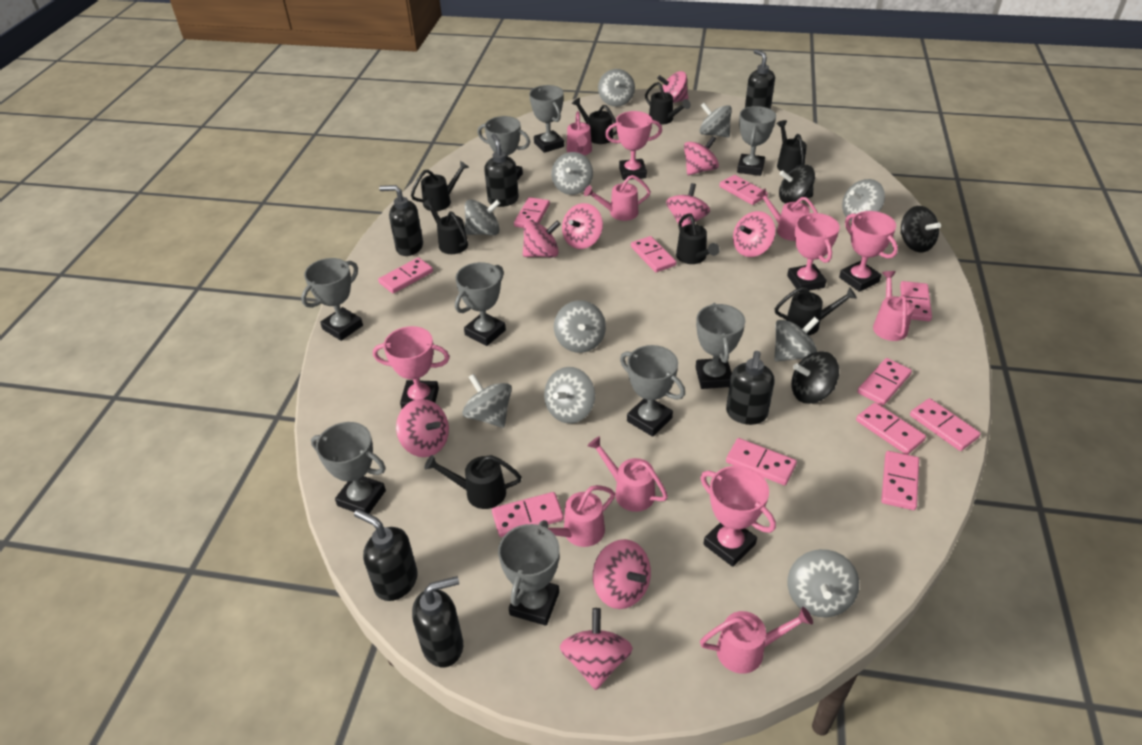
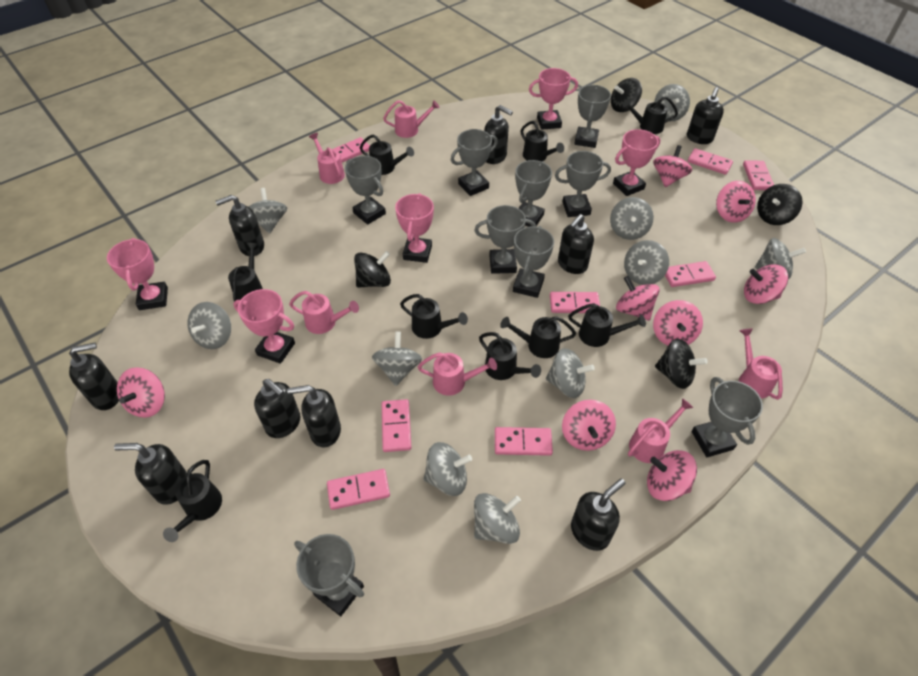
black soap dispenser: 6 -> 9
black spinning top: 3 -> 4
black watering can: 8 -> 9
pink domino: 11 -> 8
pink spinning top: 9 -> 8
pink watering can: 7 -> 6

